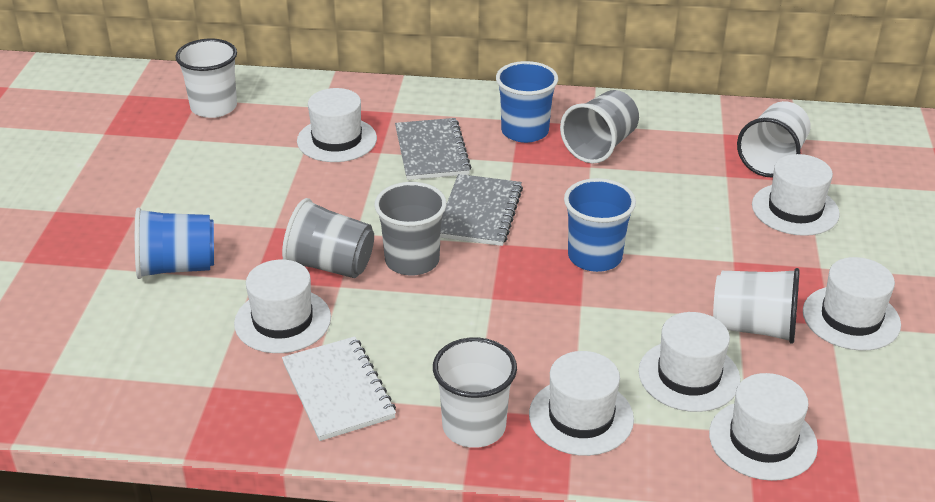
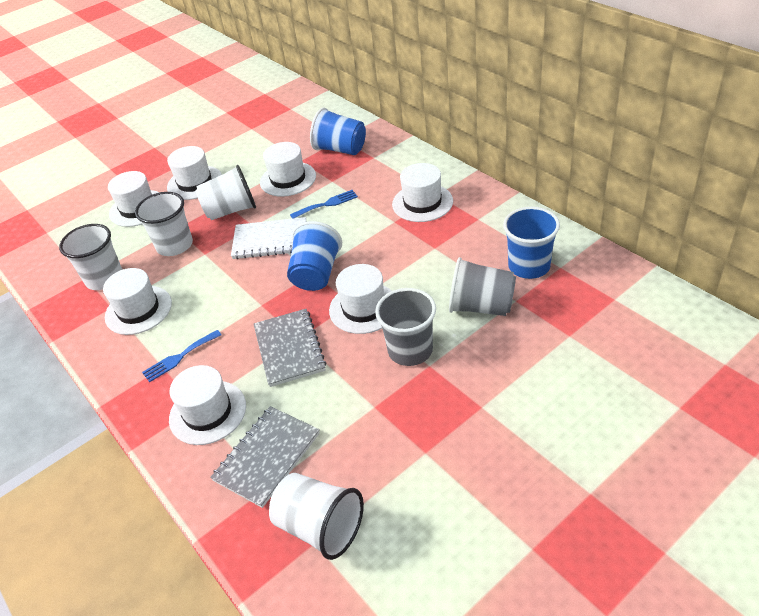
blue fork: 0 -> 2
grey cup: 3 -> 2

